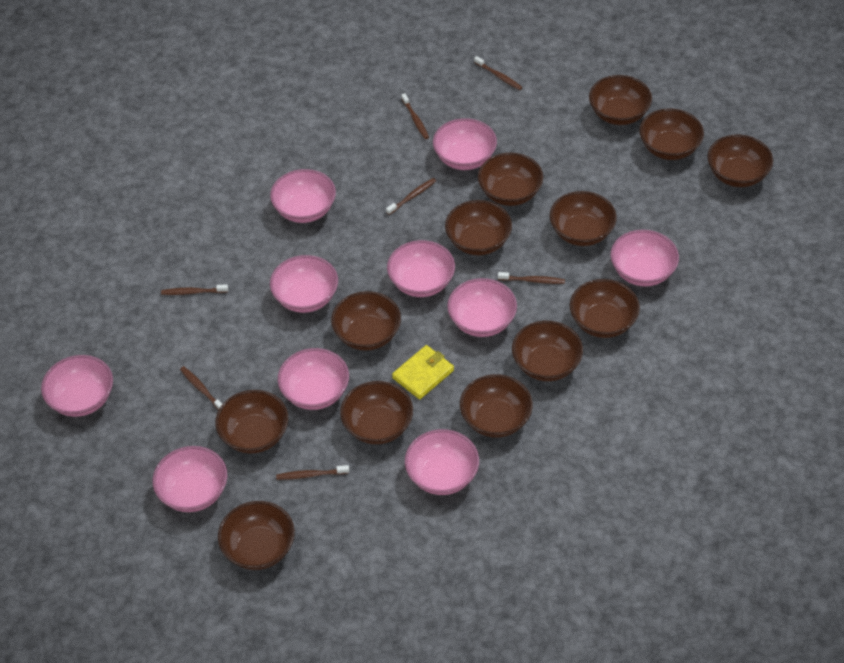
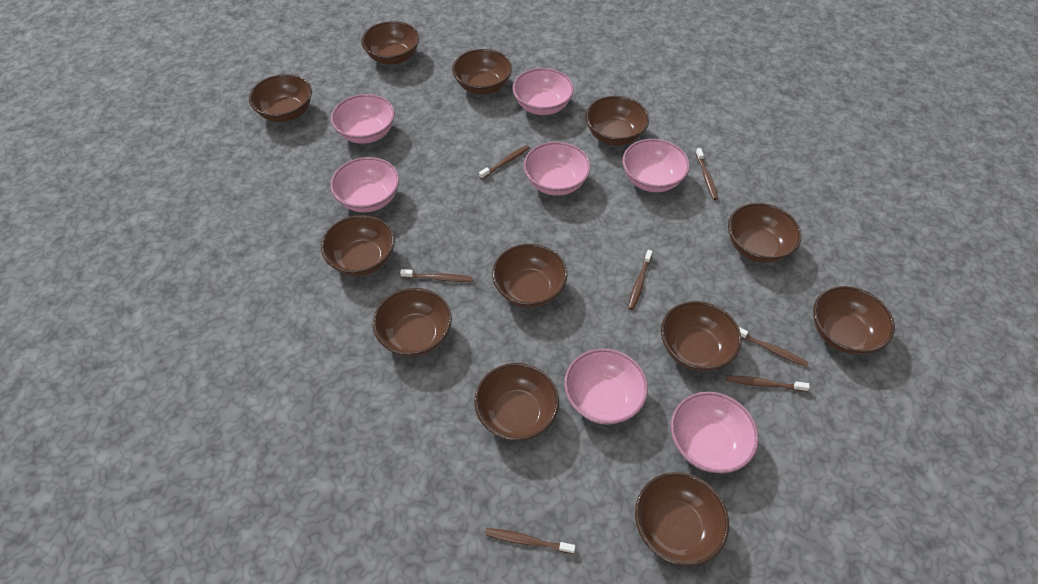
brown bowl: 13 -> 12
pink bowl: 10 -> 7
yellow wallet: 1 -> 0

